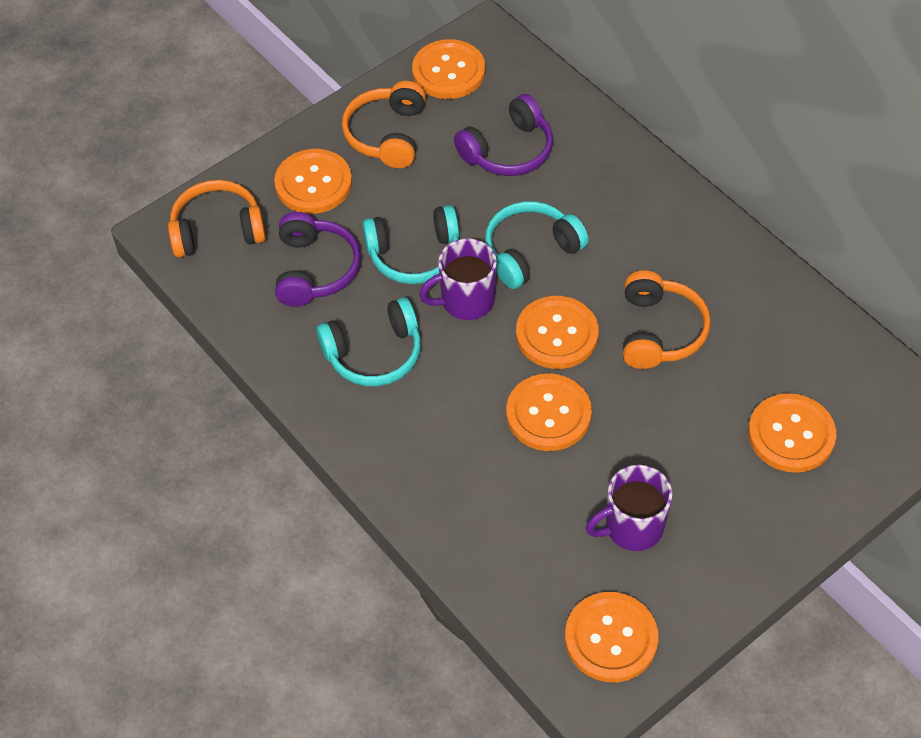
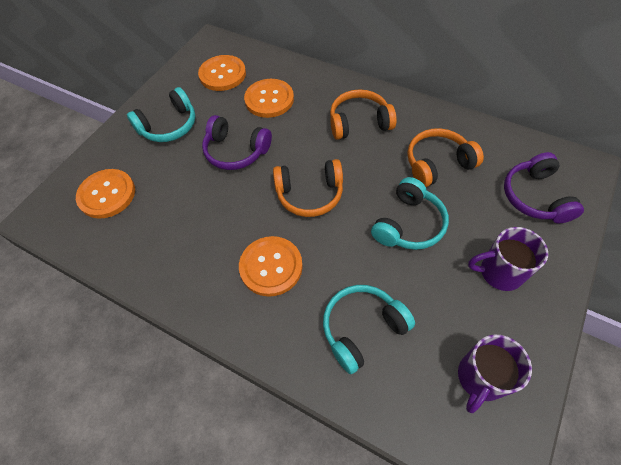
orange button: 6 -> 4

